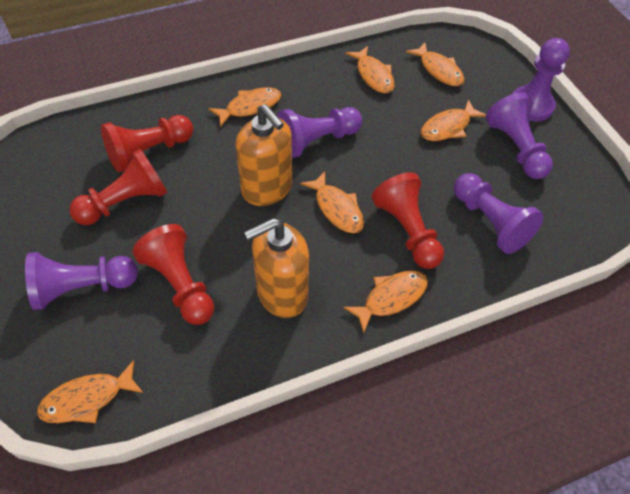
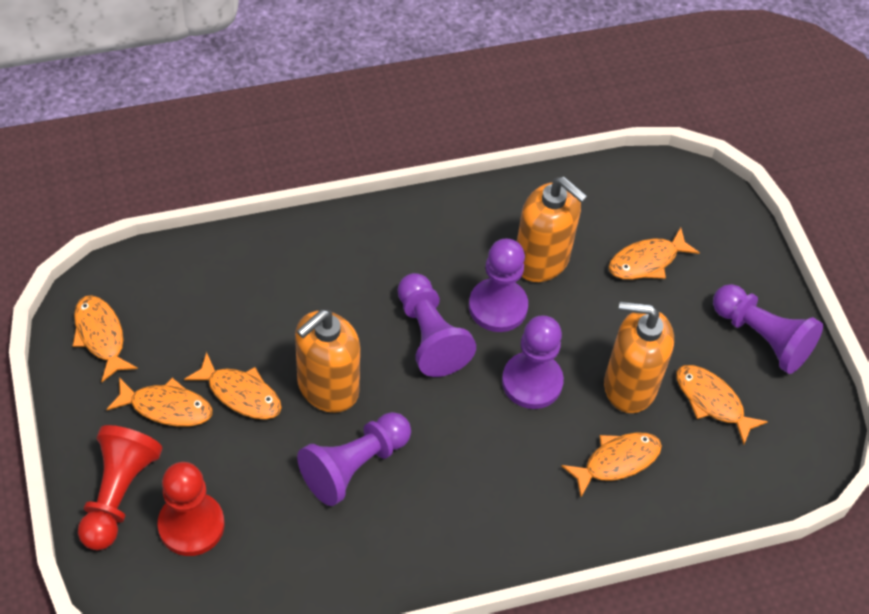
orange fish: 7 -> 6
orange soap dispenser: 2 -> 3
red pawn: 4 -> 2

